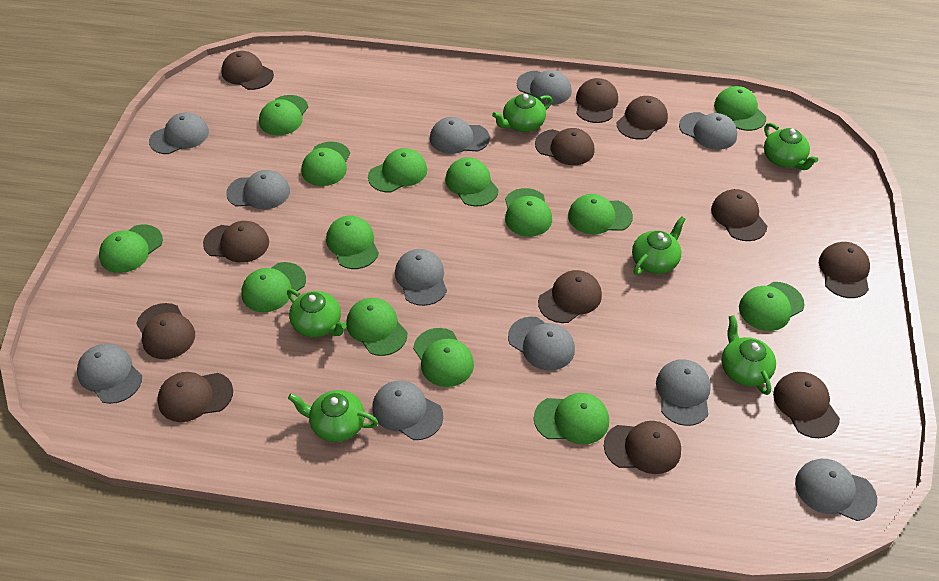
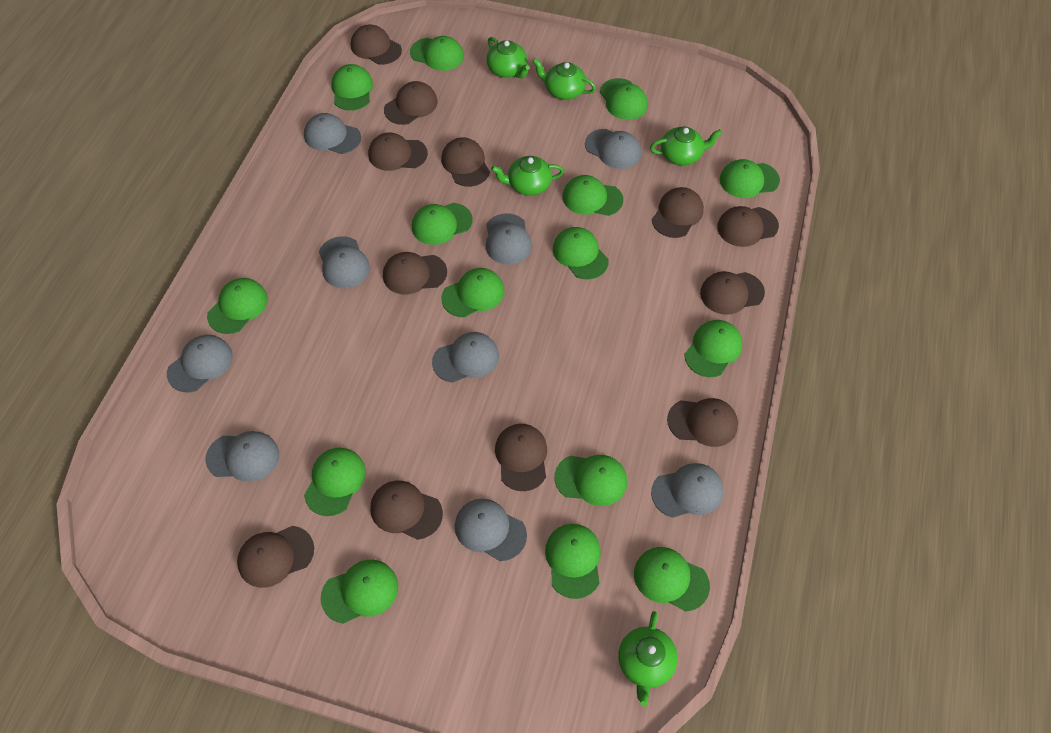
green cap: 14 -> 15
green teapot: 6 -> 5
grey cap: 11 -> 9

